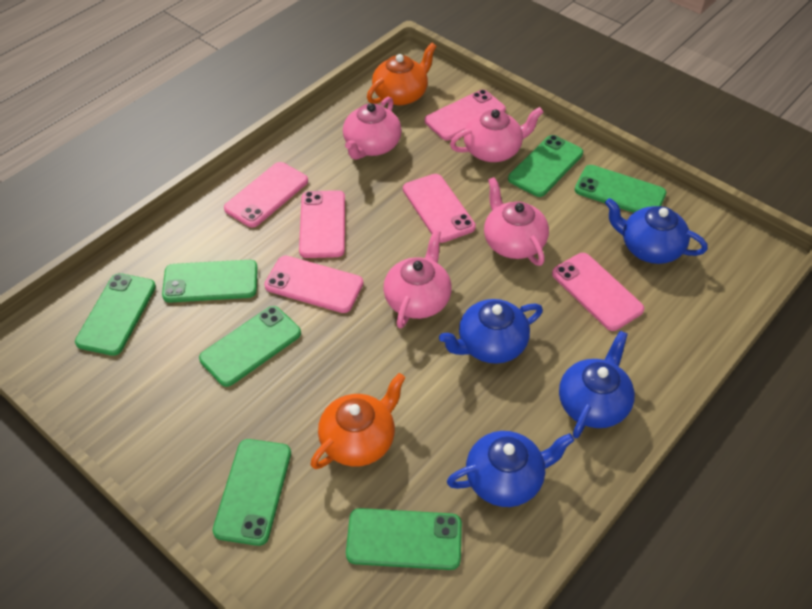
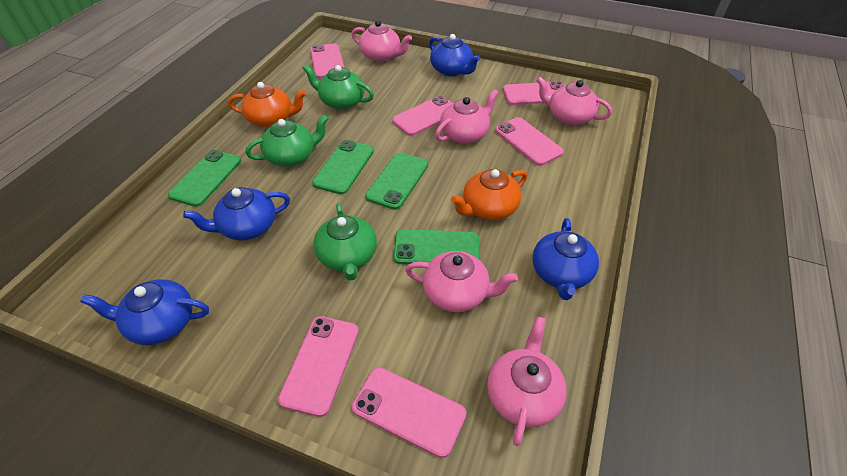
green phone: 7 -> 4
green teapot: 0 -> 3
pink teapot: 4 -> 5

